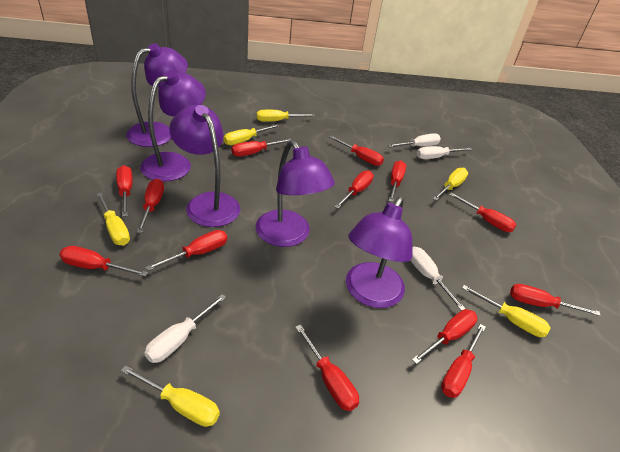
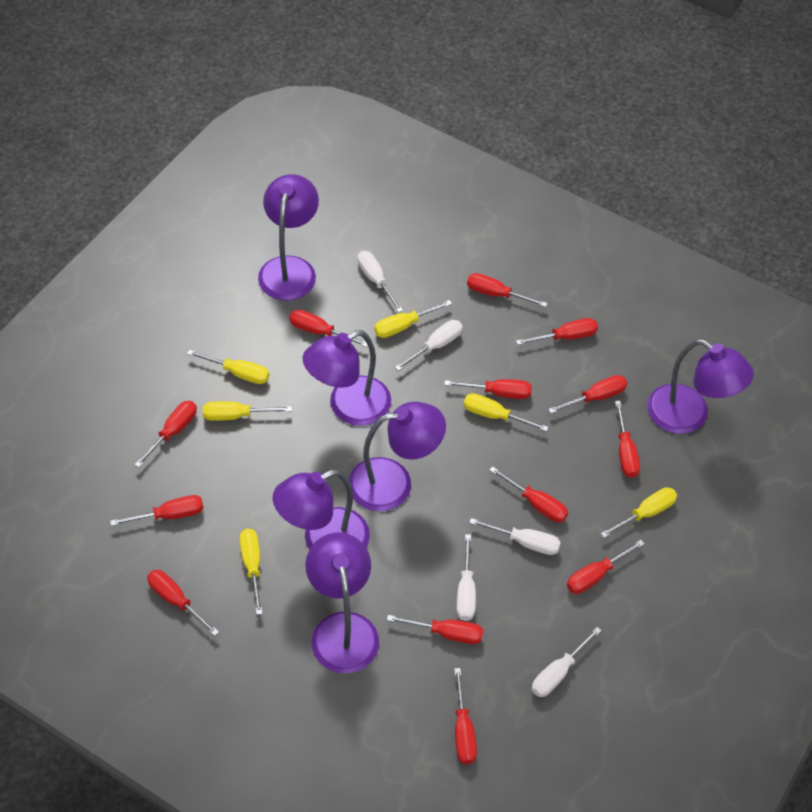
purple lamp: 5 -> 6
white screwdriver: 4 -> 5

